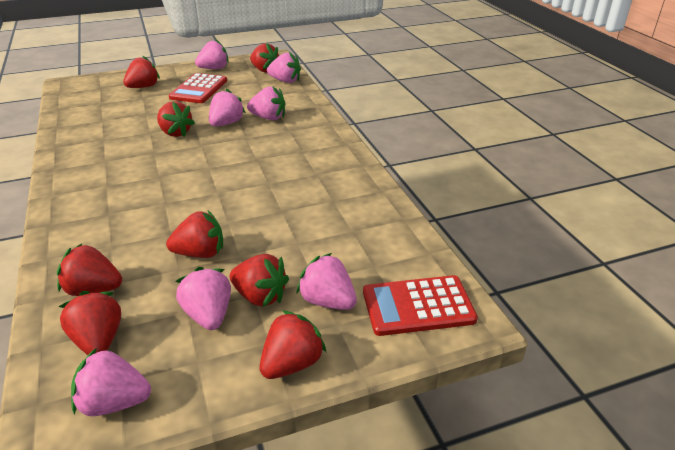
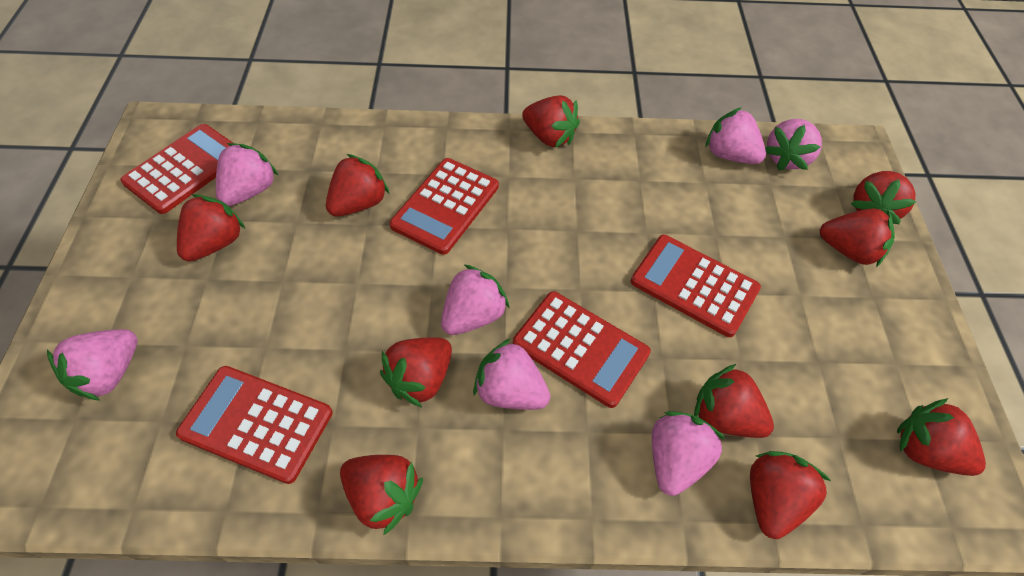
red calculator: 2 -> 5
red strawberry: 8 -> 10

